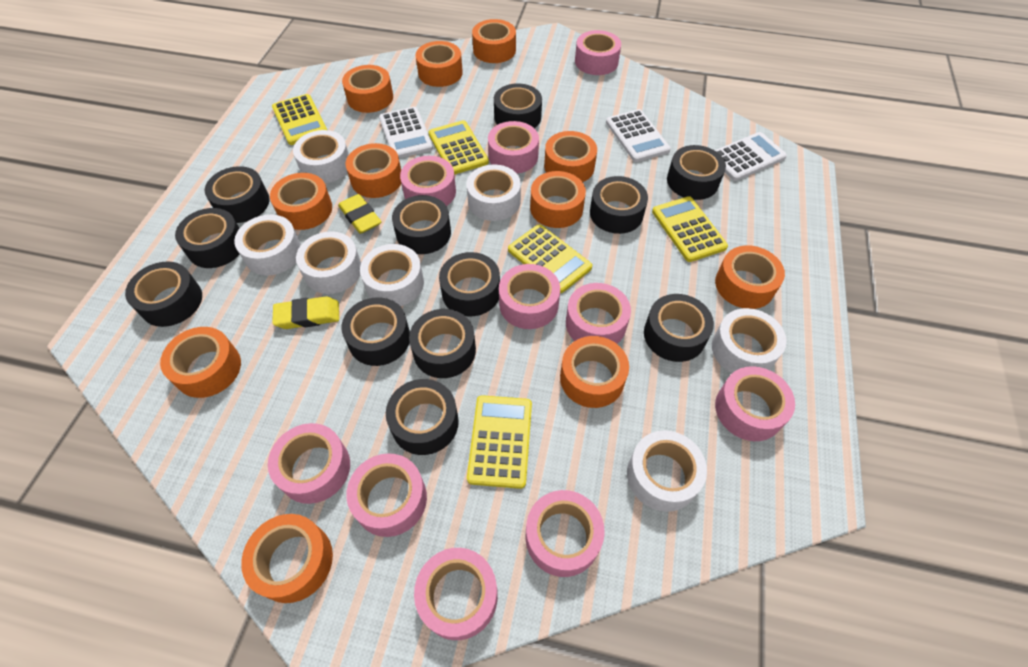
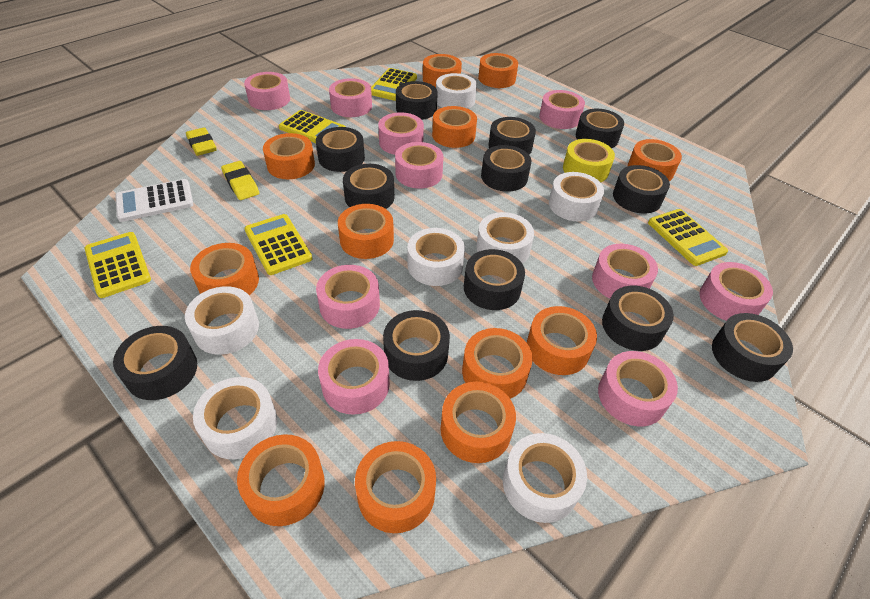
orange tape: 11 -> 12
white calculator: 3 -> 1
yellow tape: 0 -> 1

